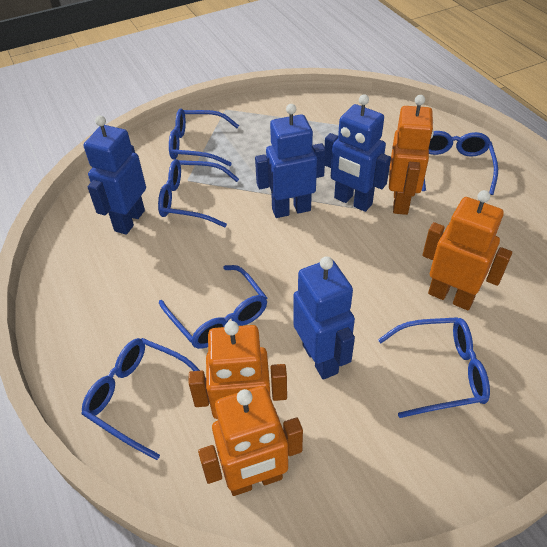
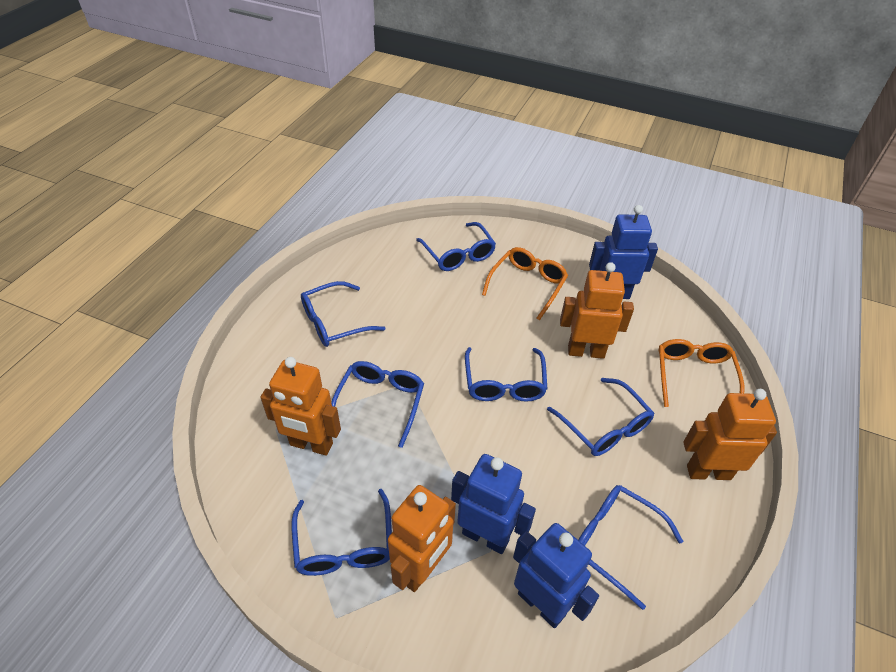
blue glasses: 6 -> 7
blue robot: 4 -> 3
orange glasses: 0 -> 2

